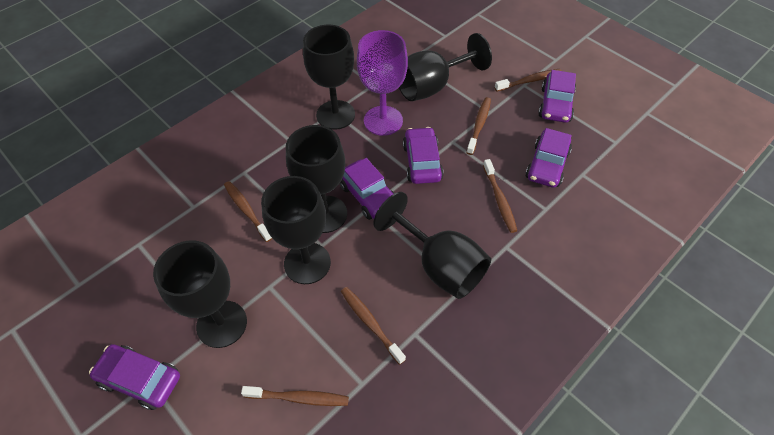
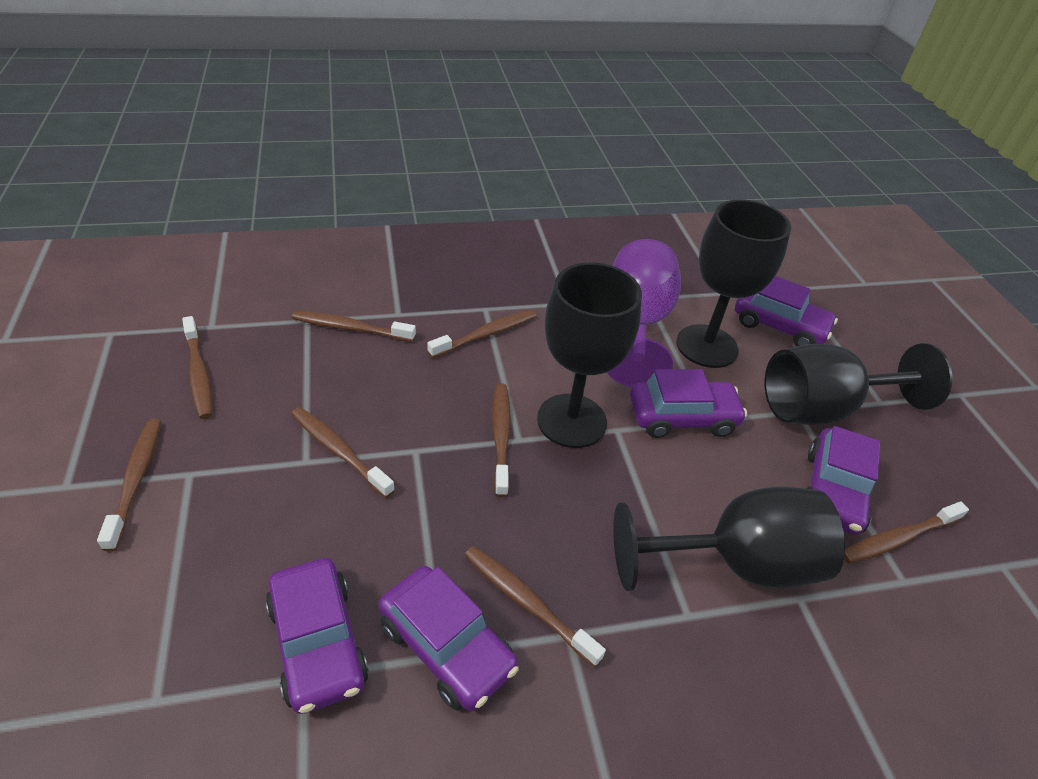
black goblet: 6 -> 4
brown toothbrush: 6 -> 8

